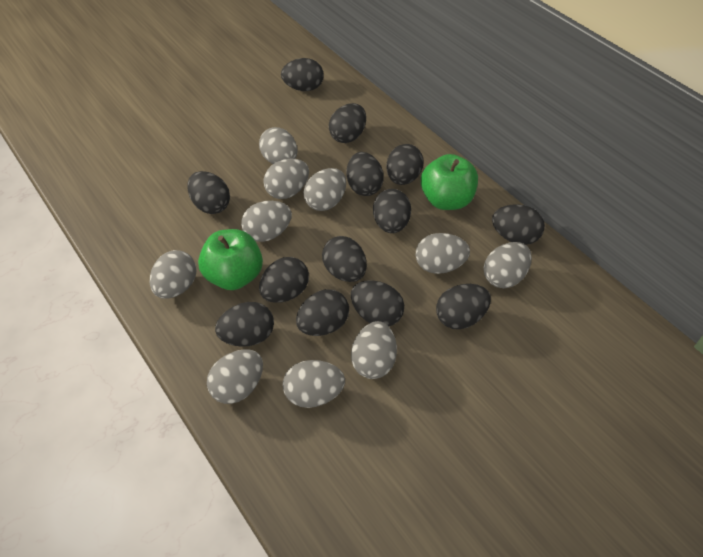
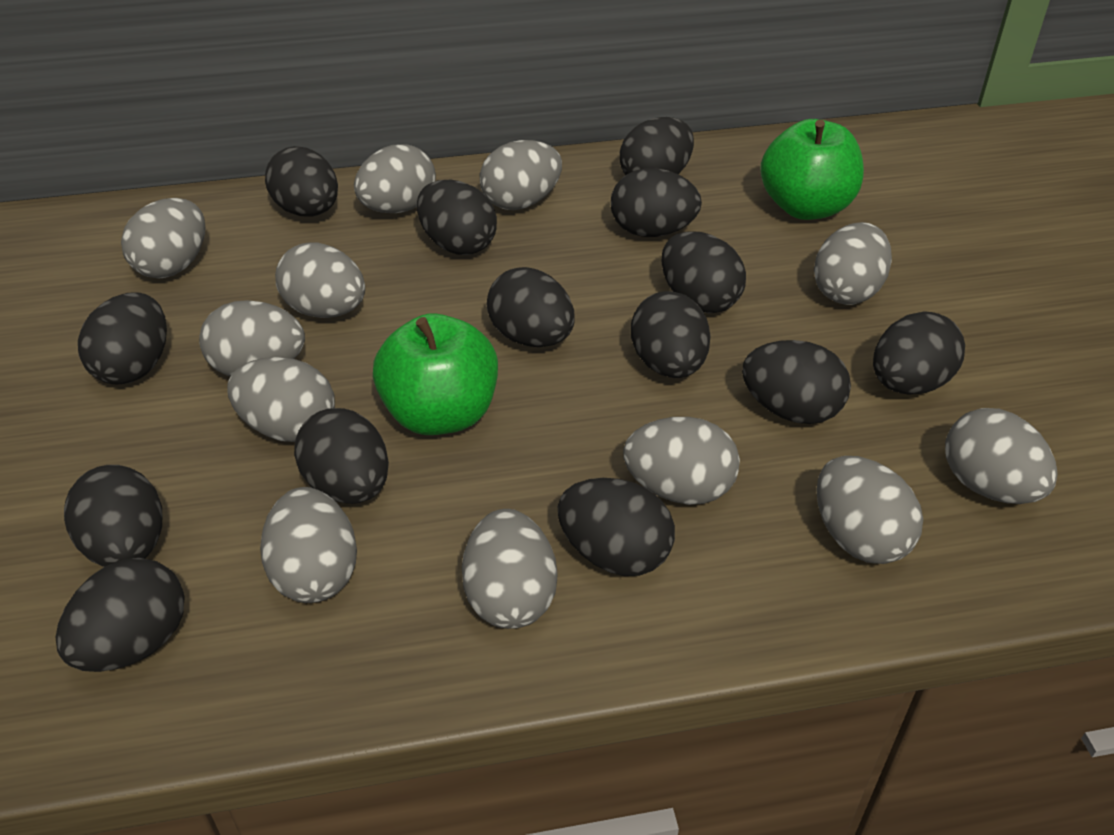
black egg: 13 -> 14
grey egg: 10 -> 12

